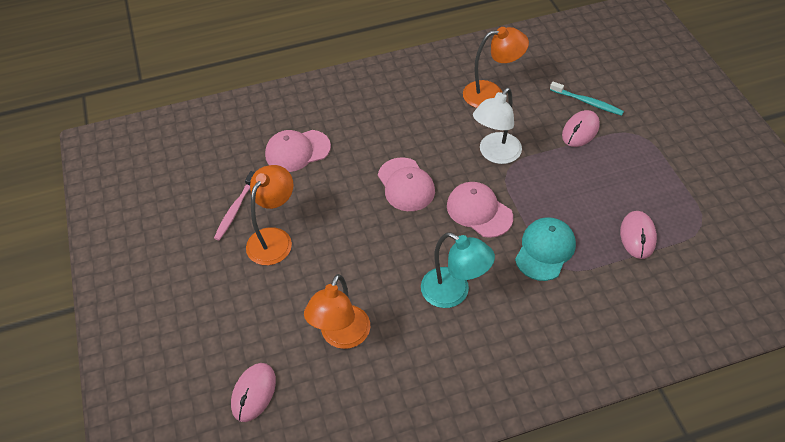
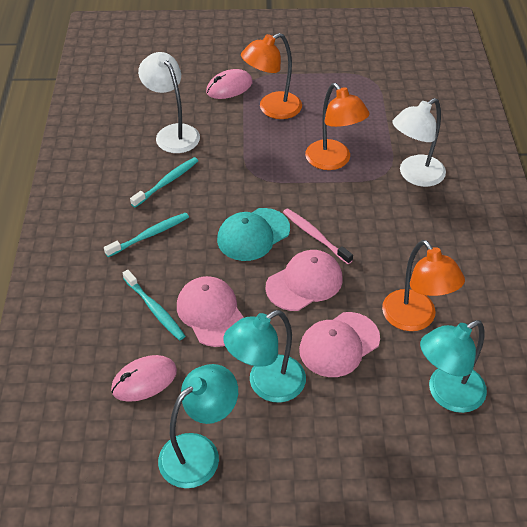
pink mouse: 3 -> 2
turquoise lamp: 1 -> 3
turquoise toothbrush: 1 -> 3
white lamp: 1 -> 2

